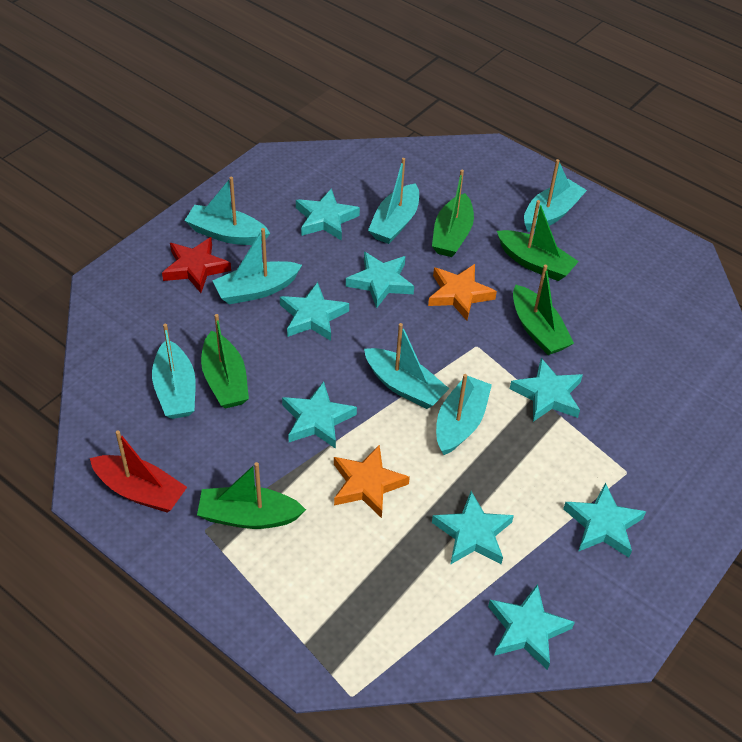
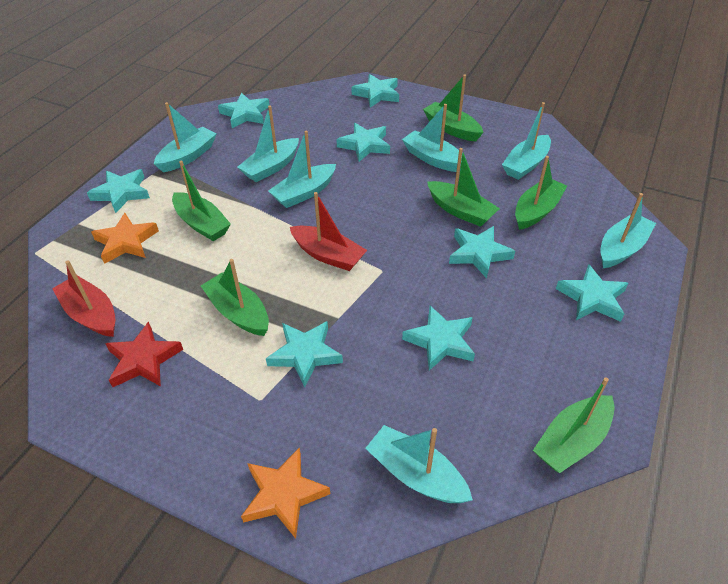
green boat: 5 -> 6
red boat: 1 -> 2

